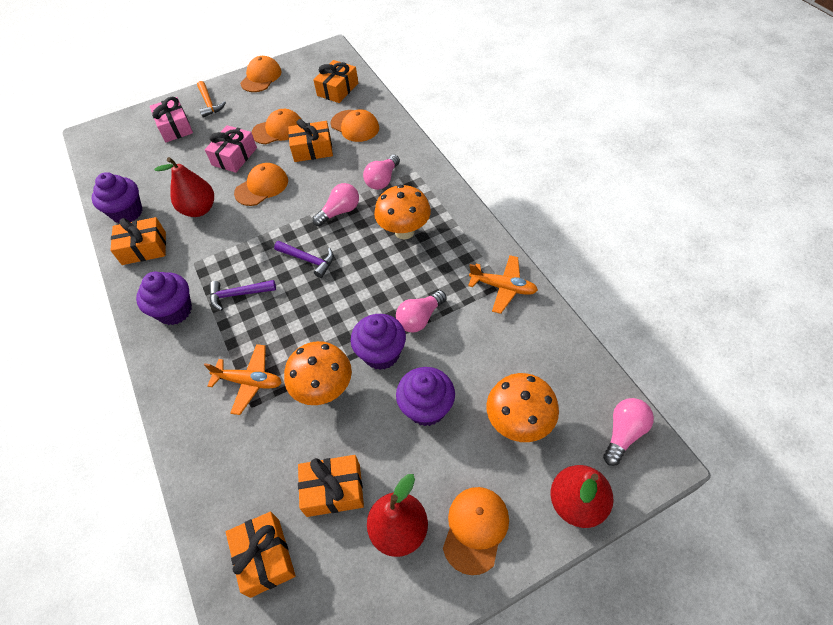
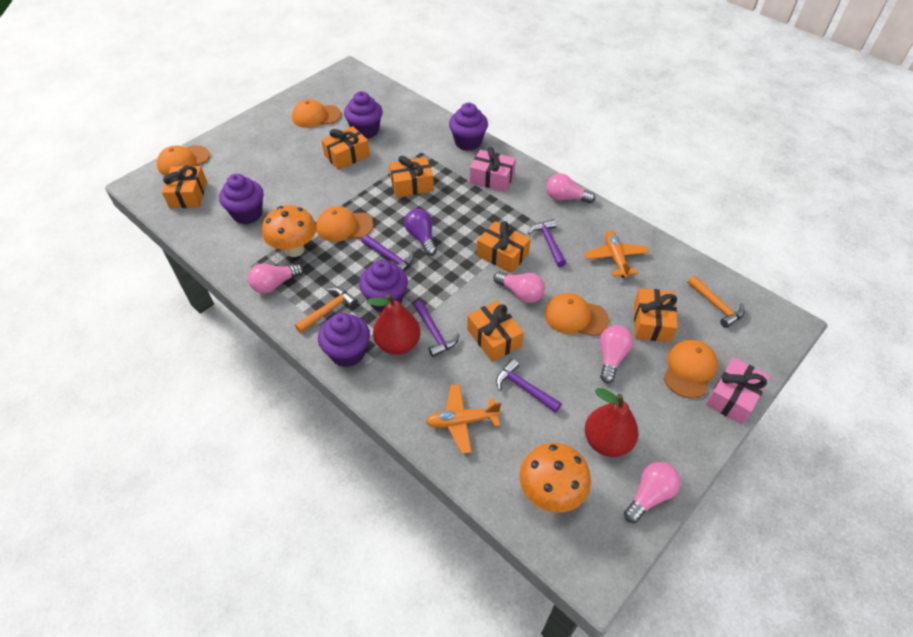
orange gift: 5 -> 6
orange hammer: 1 -> 2
orange mushroom: 3 -> 2
pink light bulb: 4 -> 5
purple cupcake: 4 -> 5
purple hammer: 2 -> 4
purple light bulb: 0 -> 1
red pear: 3 -> 2

